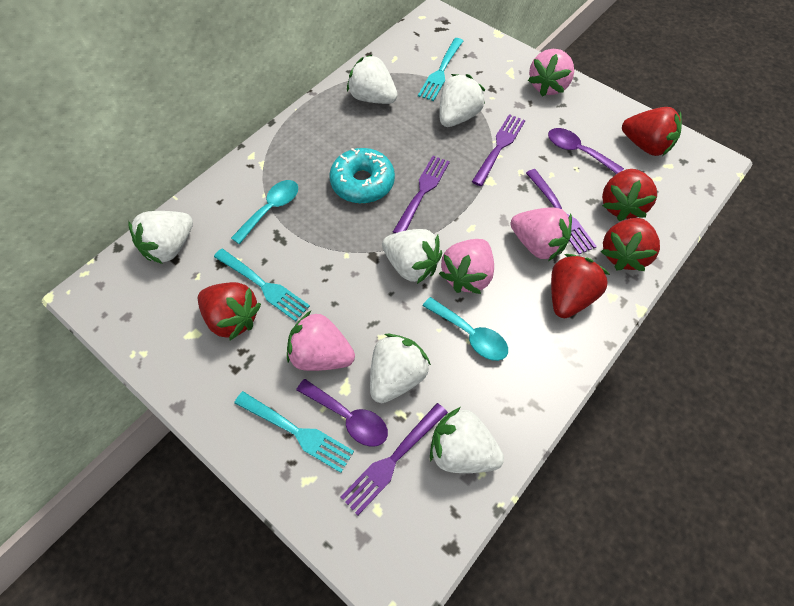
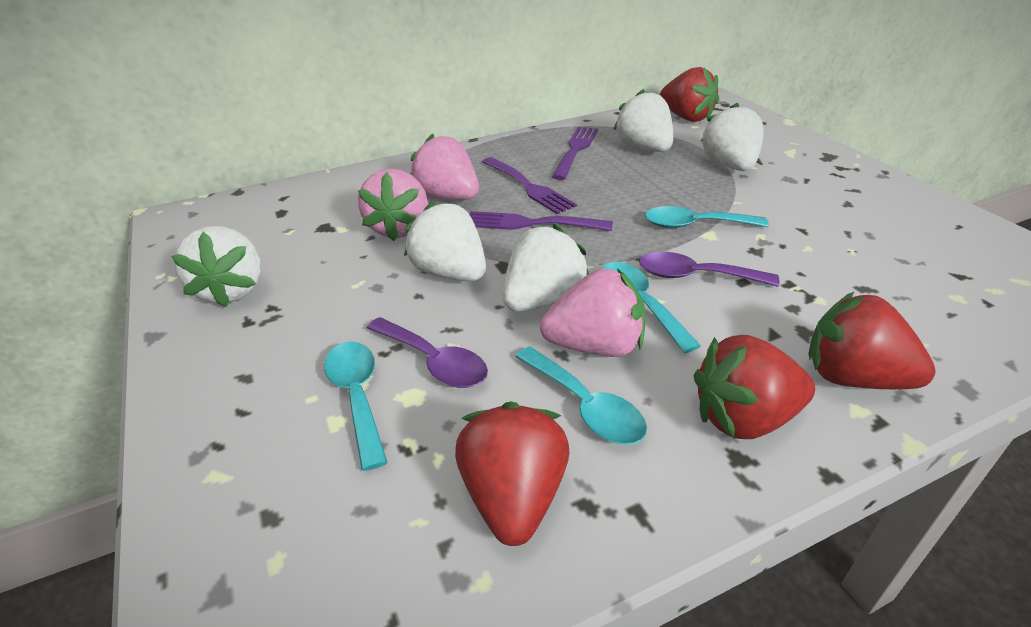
pink strawberry: 4 -> 3
purple fork: 4 -> 3
red strawberry: 5 -> 4
turquoise donut: 1 -> 0
turquoise fork: 3 -> 0
turquoise spoon: 2 -> 4
white strawberry: 6 -> 5

